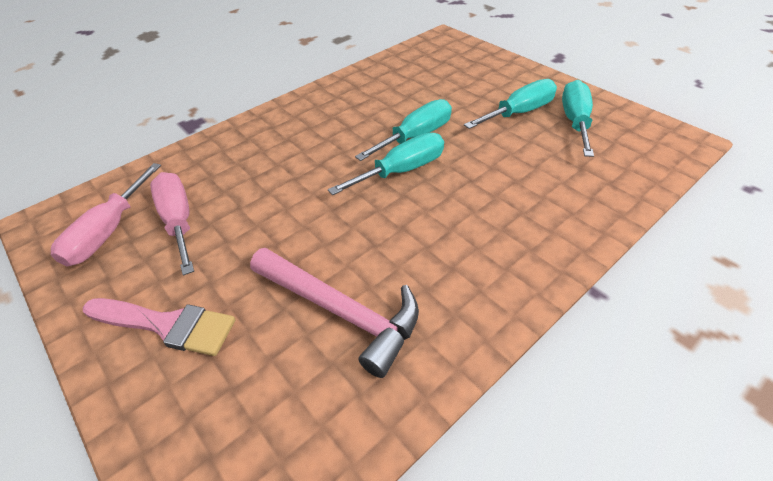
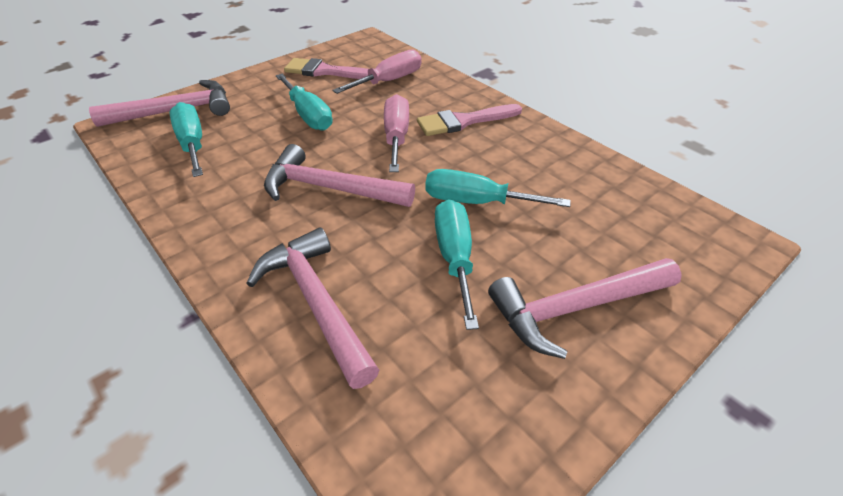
pink brush: 1 -> 2
pink hammer: 1 -> 4

